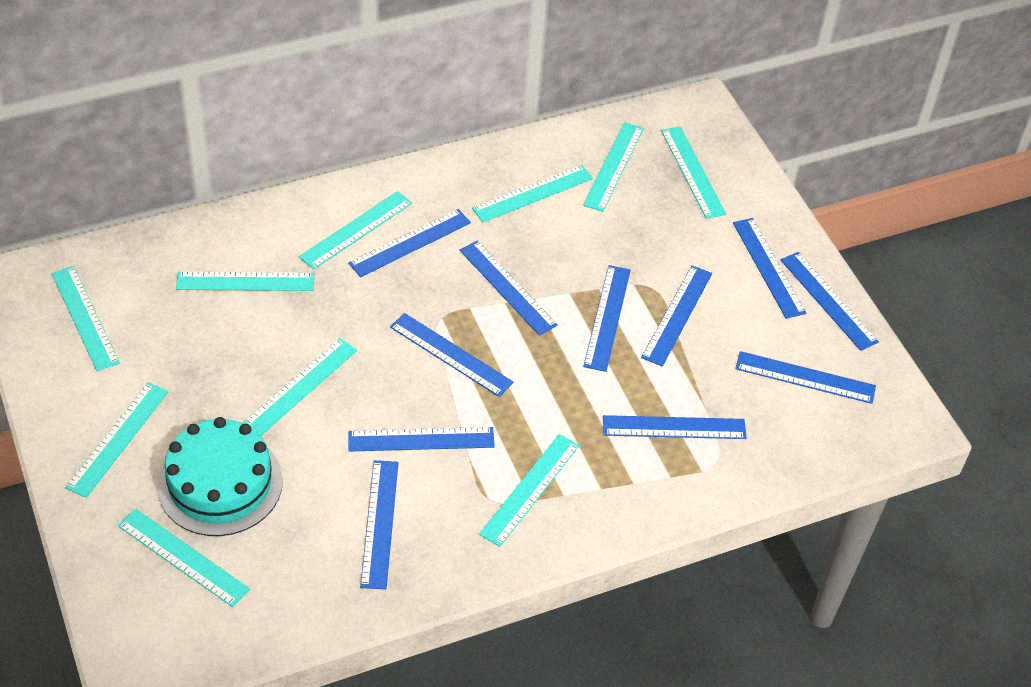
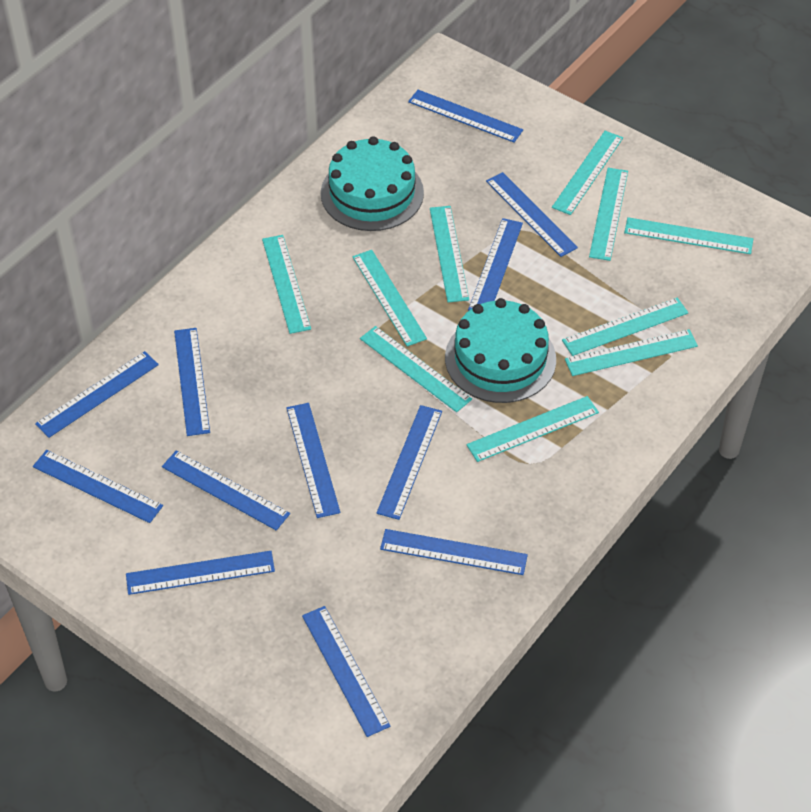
blue ruler: 11 -> 12
turquoise cake: 1 -> 2

